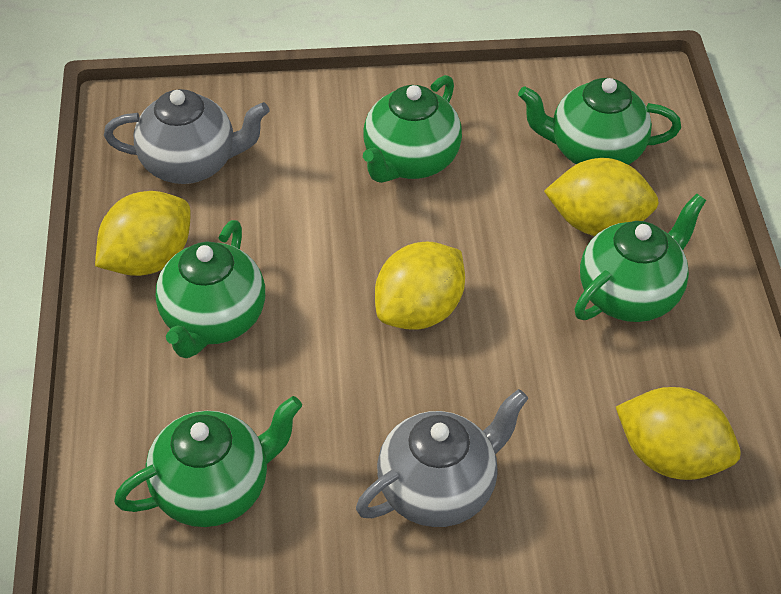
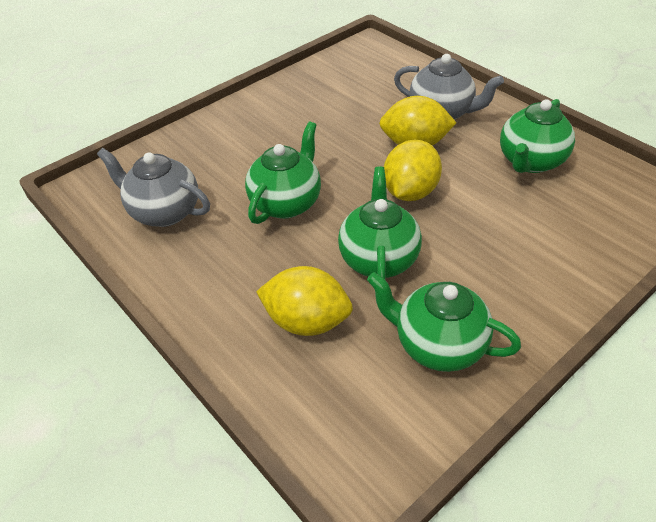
green teapot: 5 -> 4
yellow lemon: 4 -> 3

